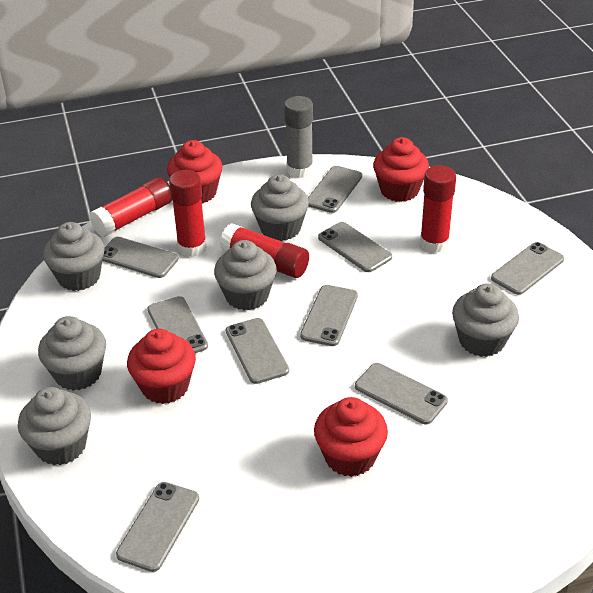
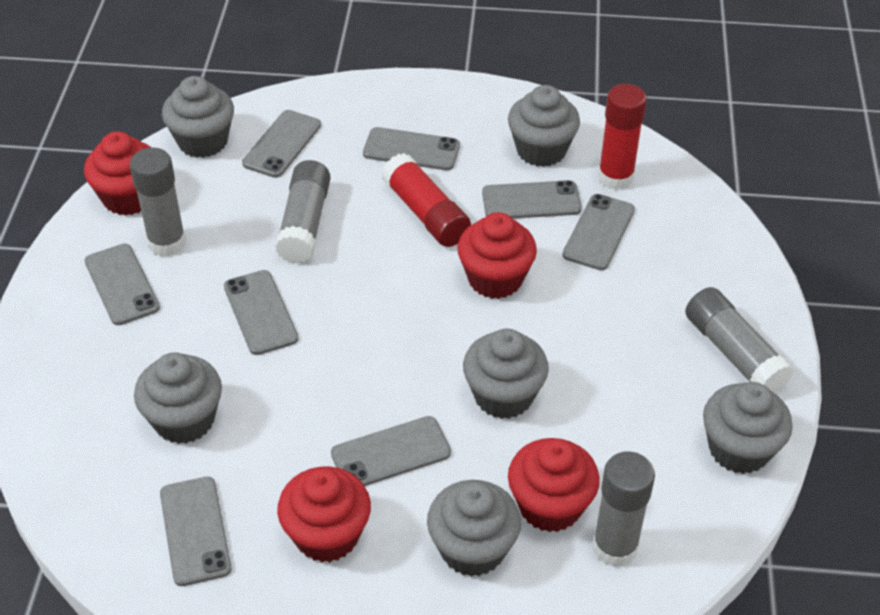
grey glue stick: 1 -> 4
grey phone: 9 -> 8
red glue stick: 4 -> 2

